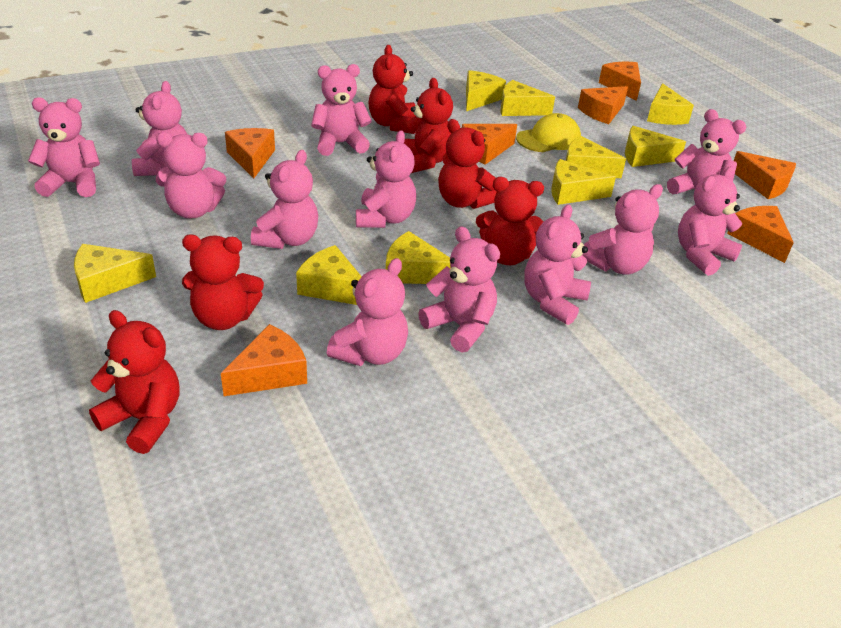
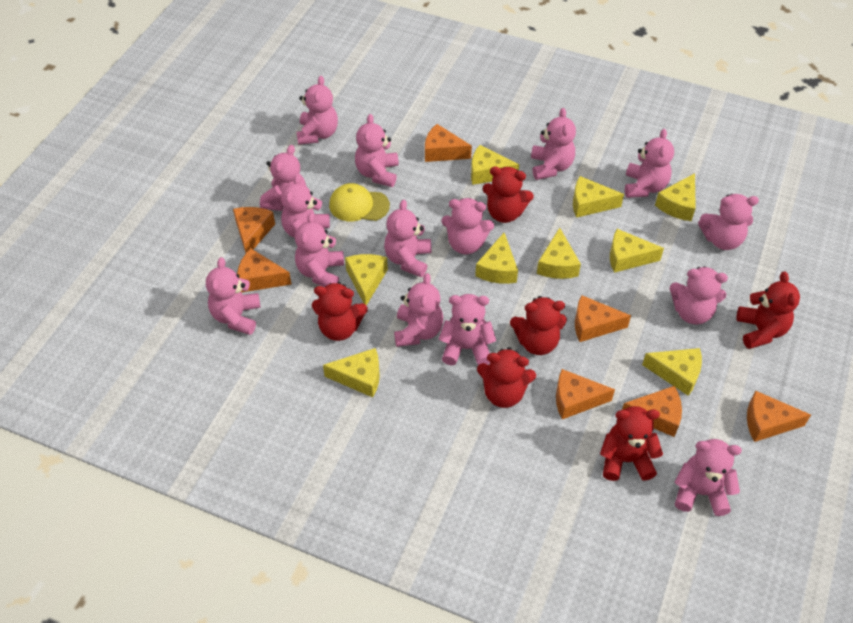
pink teddy bear: 12 -> 15

